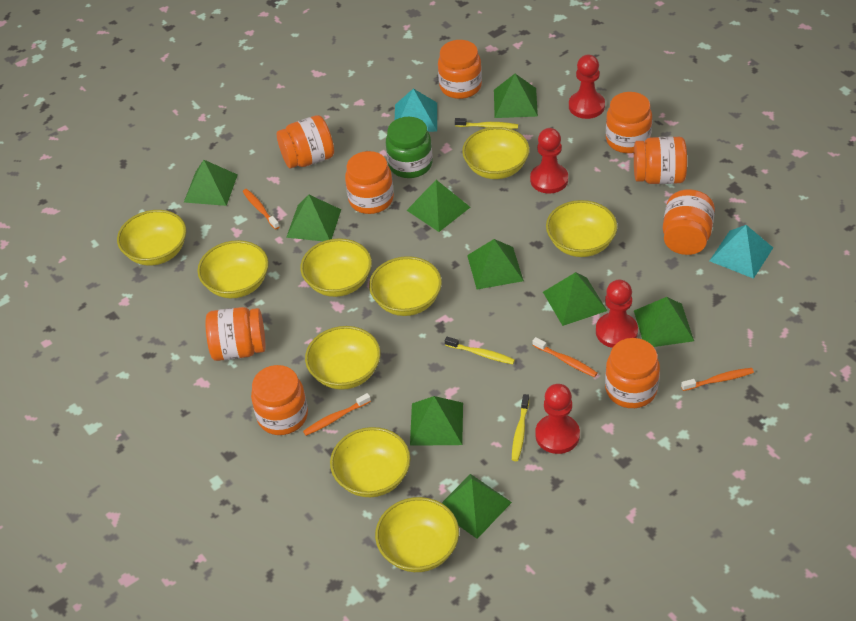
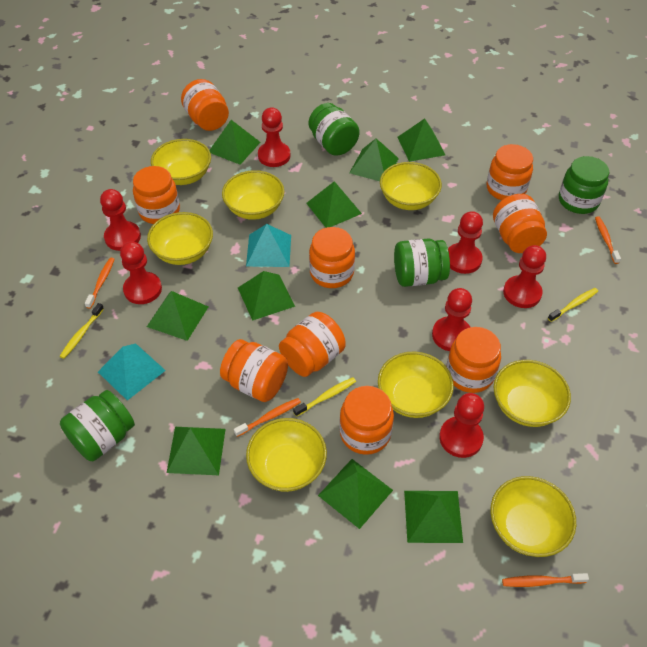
green jar: 1 -> 4
red pawn: 4 -> 7
yellow bowl: 9 -> 8

